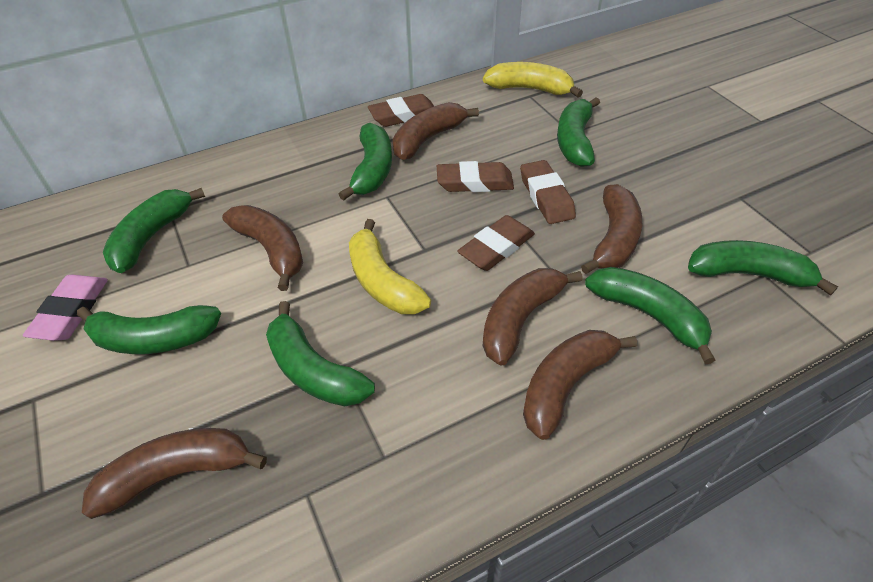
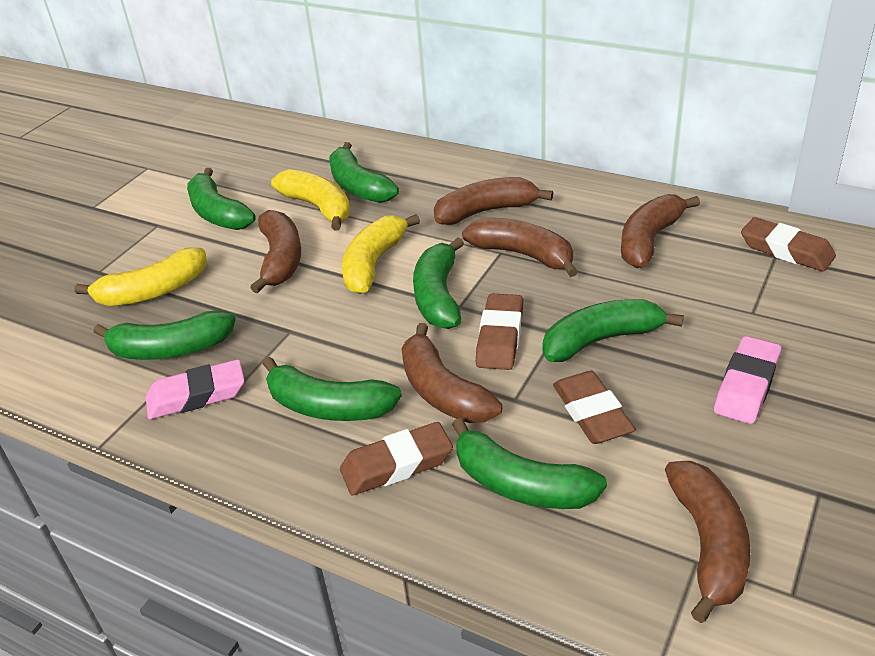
pink eraser: 1 -> 2
yellow banana: 2 -> 3

